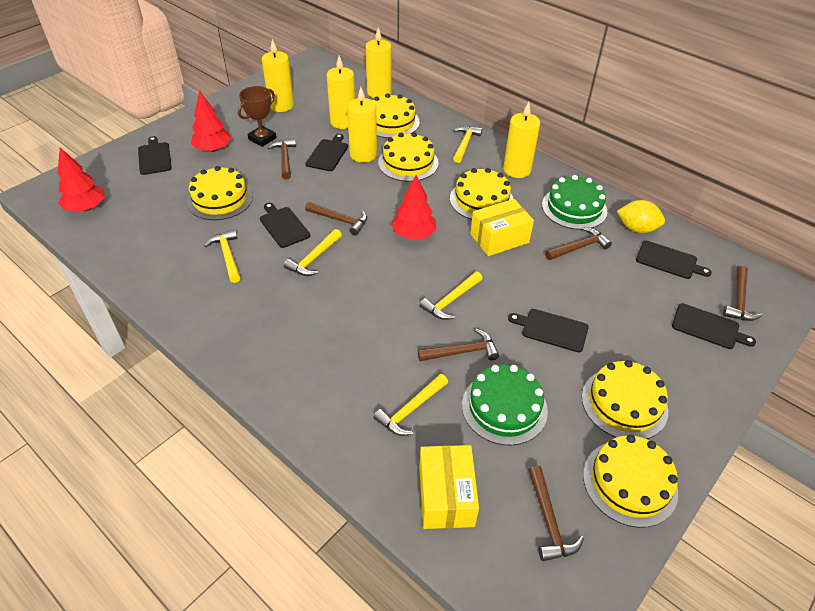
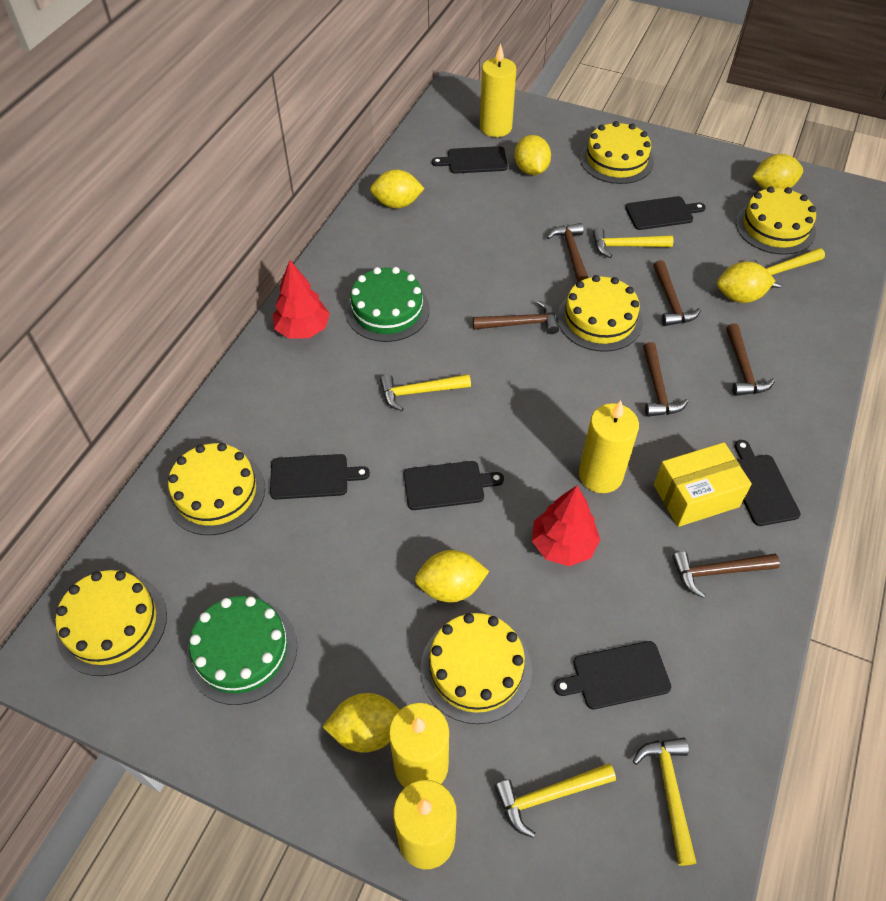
brown trophy: 1 -> 0
red tree: 3 -> 2
yellow box: 2 -> 1
yellow candle: 5 -> 4
yellow lemon: 1 -> 6

